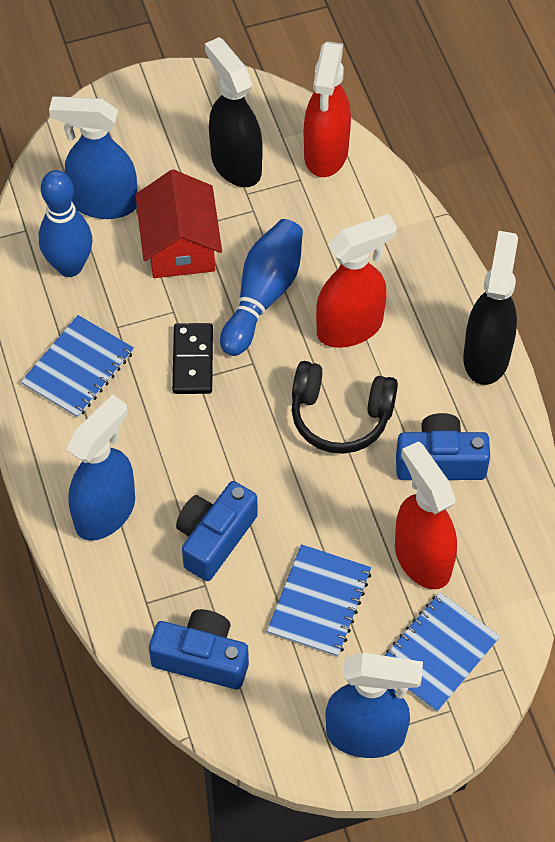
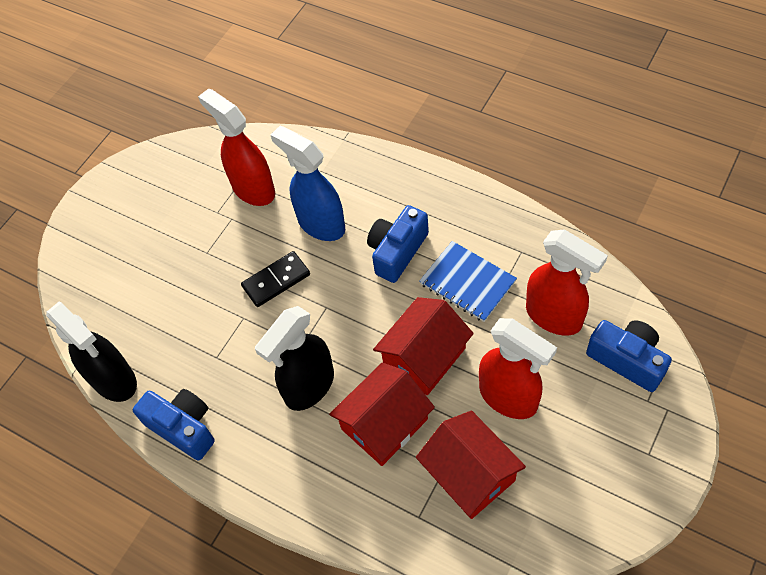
black headphones: 1 -> 0
blue bowling pin: 2 -> 0
blue notebook: 3 -> 1
blue spray bottle: 3 -> 1
red house: 1 -> 3

